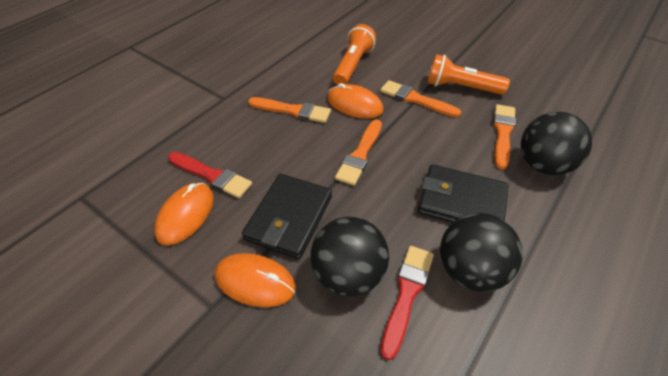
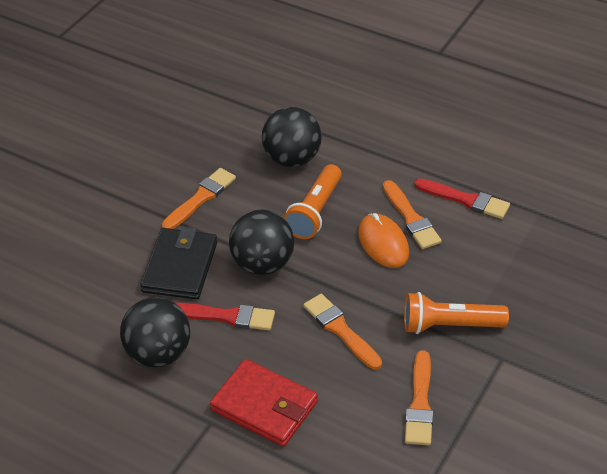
black wallet: 2 -> 1
orange mouse: 3 -> 1
red wallet: 0 -> 1

